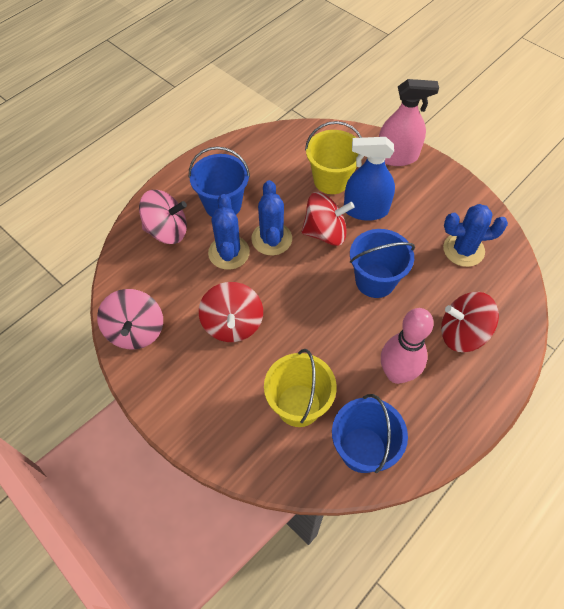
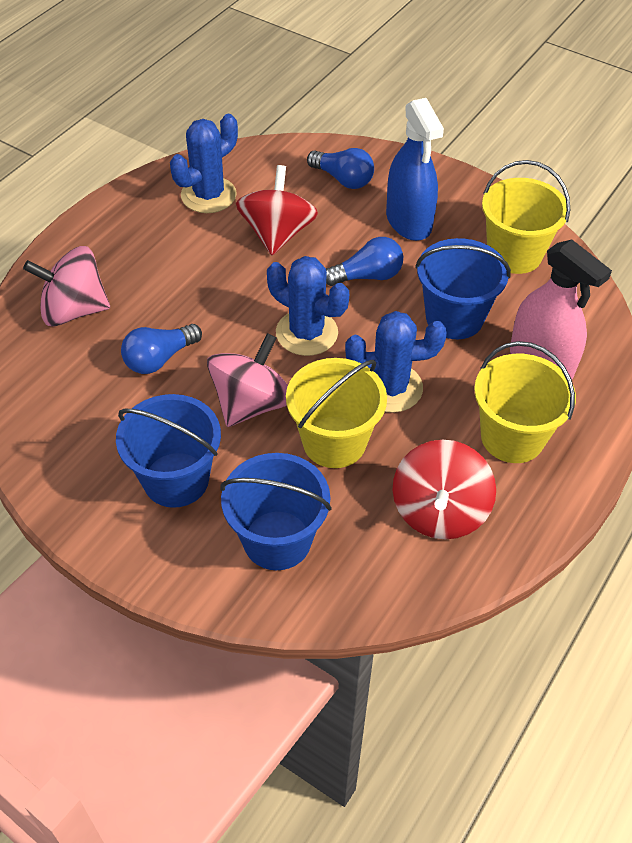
blue light bulb: 0 -> 3
pink bowling pin: 1 -> 0
red spinning top: 3 -> 2
yellow bucket: 2 -> 3

